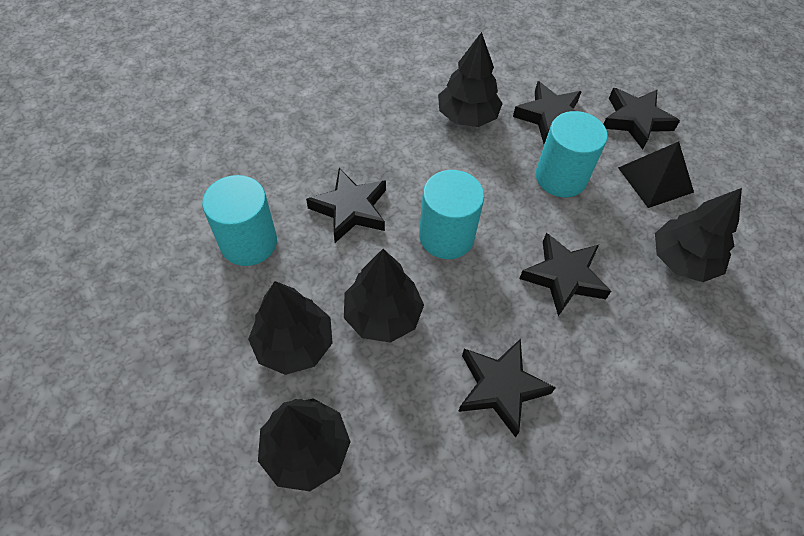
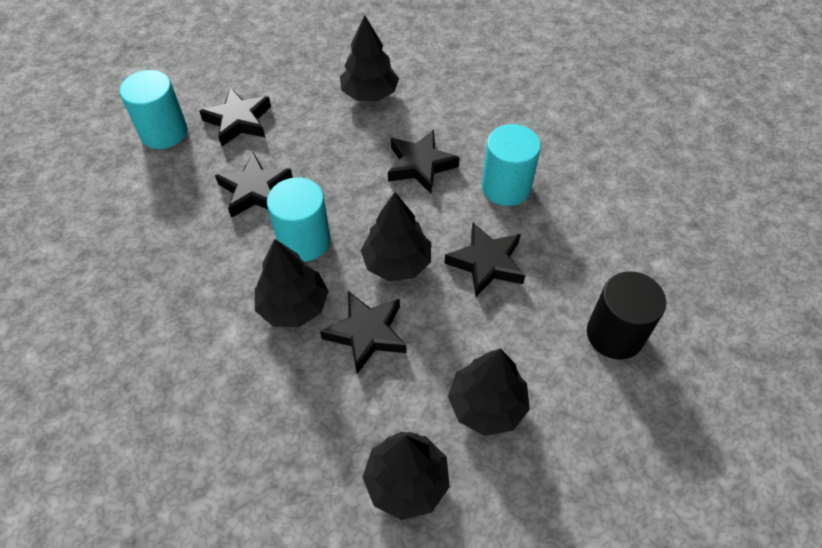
black cylinder: 0 -> 1
black pyramid: 1 -> 0

